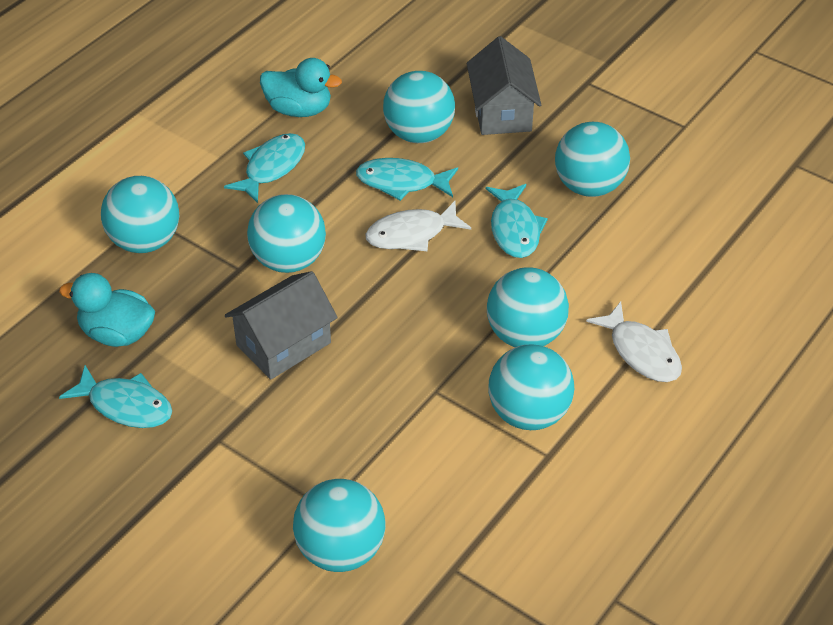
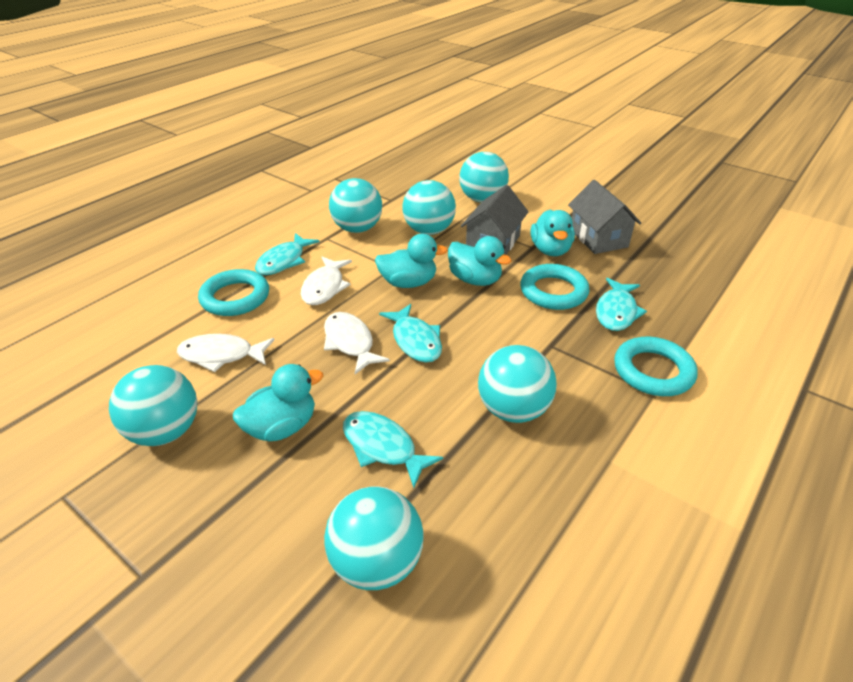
turquoise ball: 7 -> 6
turquoise duck: 2 -> 4
turquoise ring: 0 -> 3
white fish: 2 -> 3

